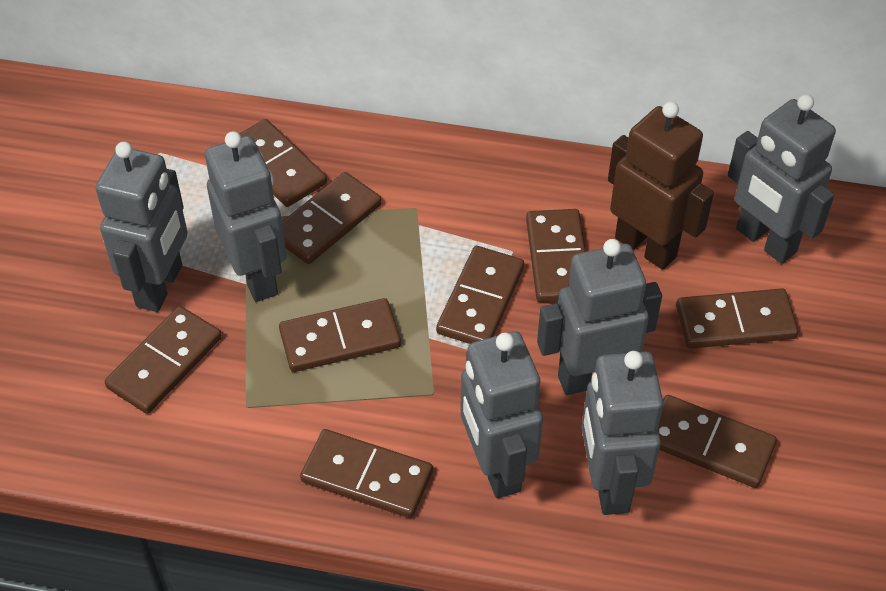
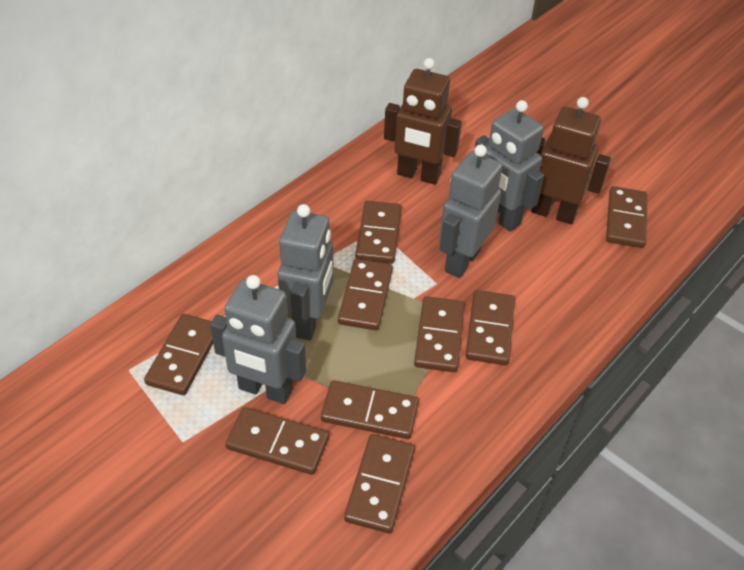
brown robot: 1 -> 2
grey robot: 6 -> 4

